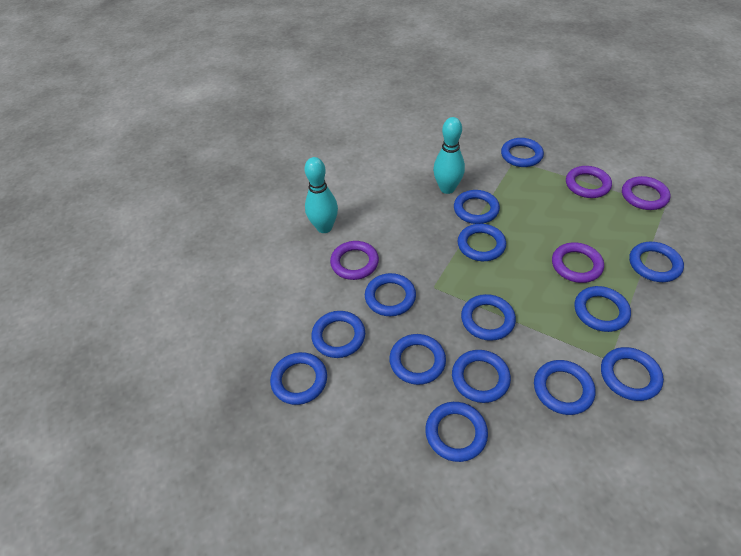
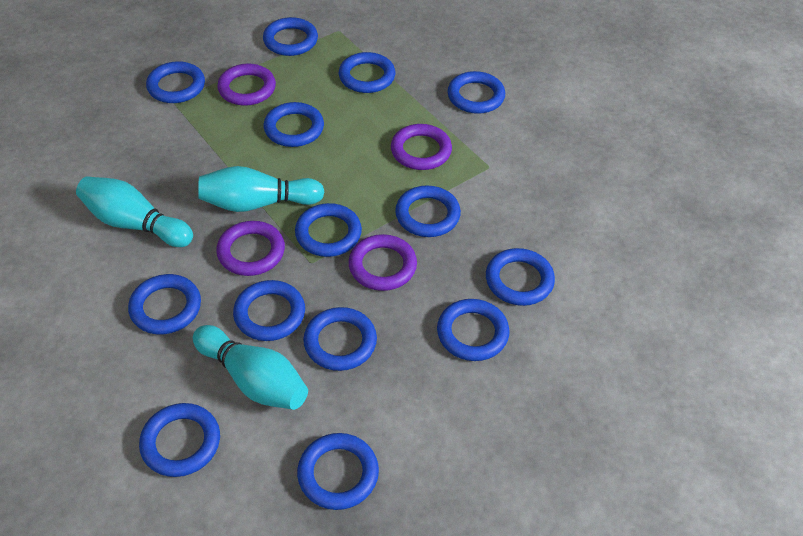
turquoise bowling pin: 2 -> 3

